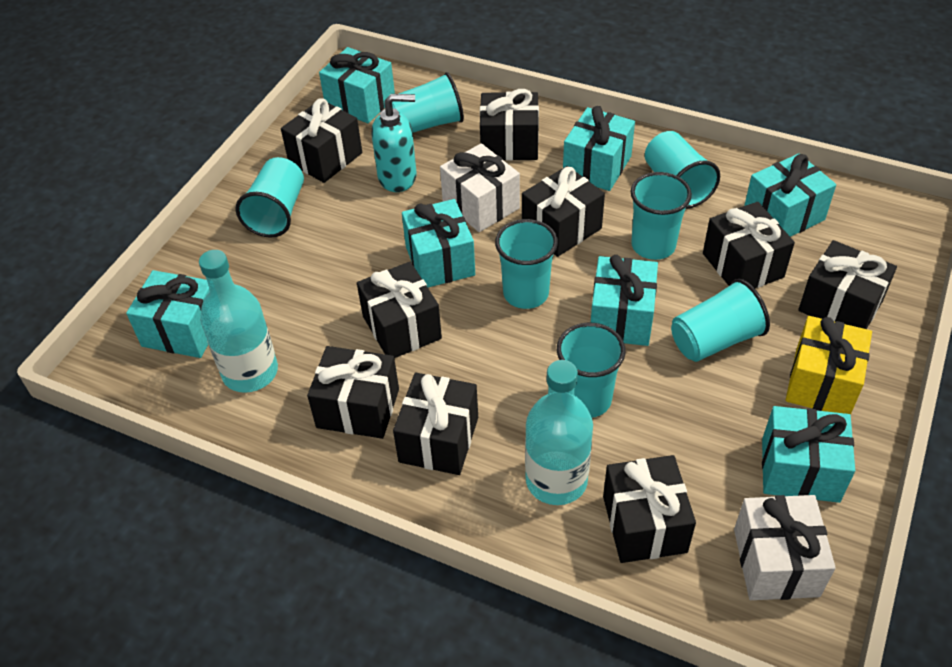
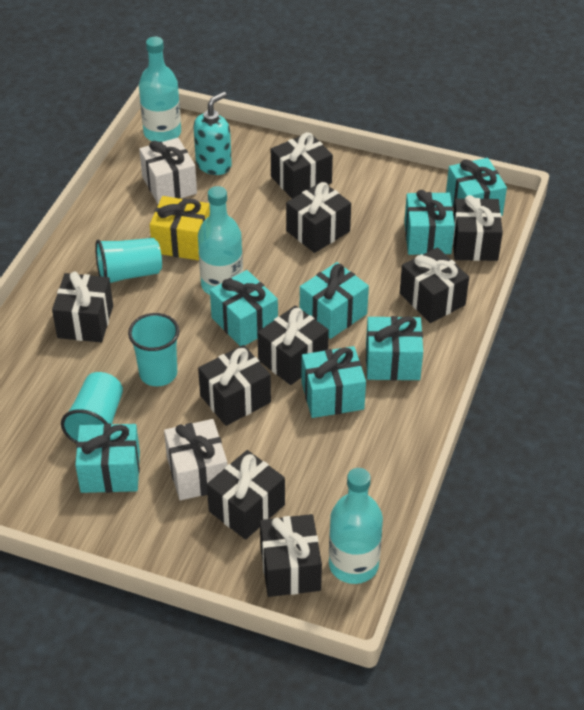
turquoise bottle: 2 -> 3
turquoise cup: 7 -> 3

